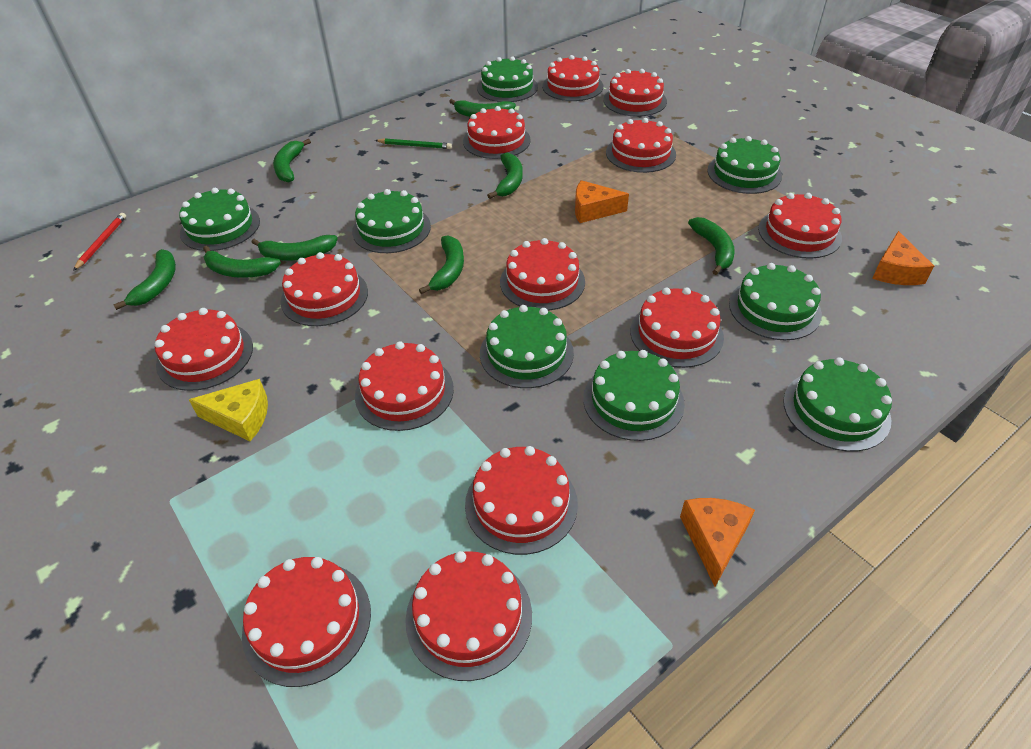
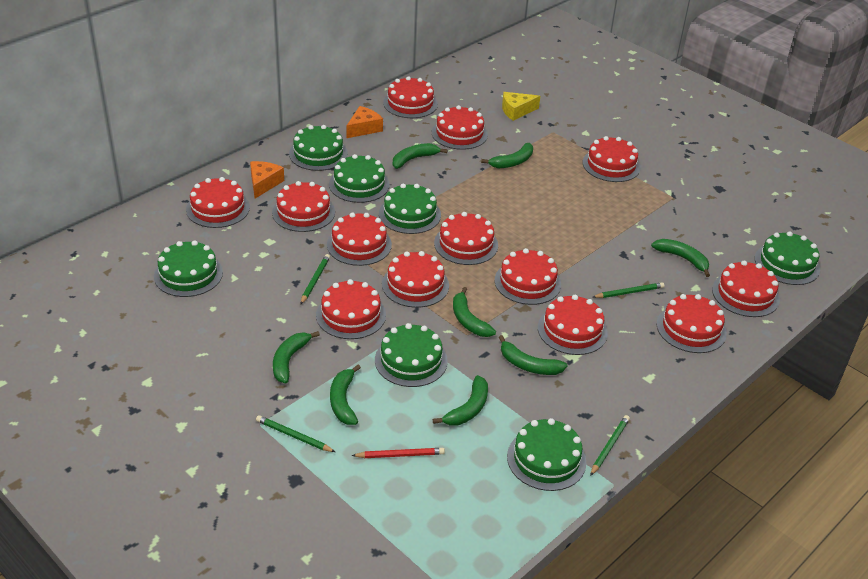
green cake: 8 -> 7
green pencil: 1 -> 4
orange cheese: 3 -> 2

